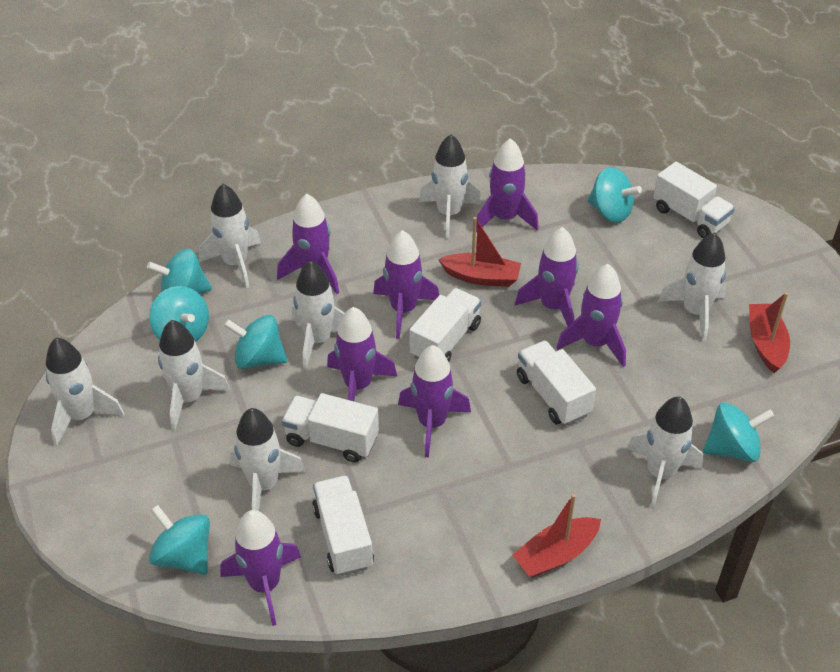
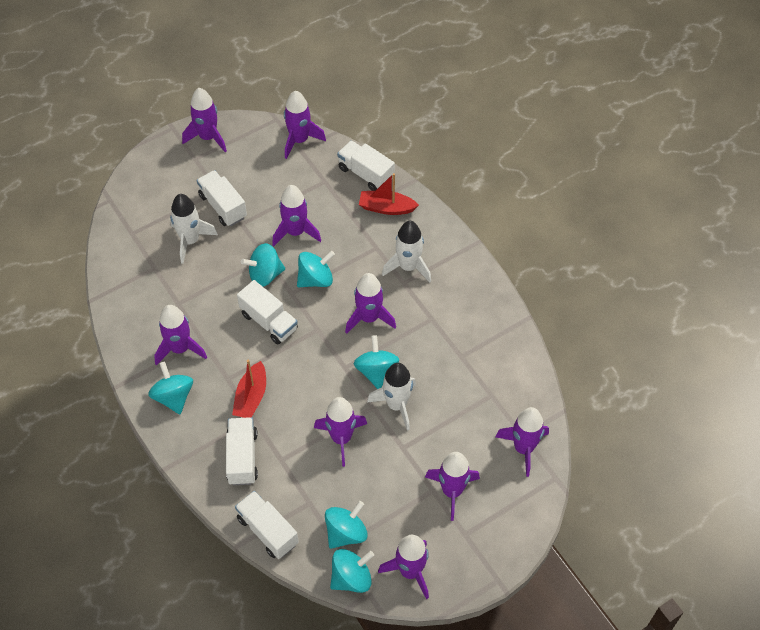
purple rocket: 8 -> 9
red boat: 3 -> 2
white rocket: 8 -> 3

